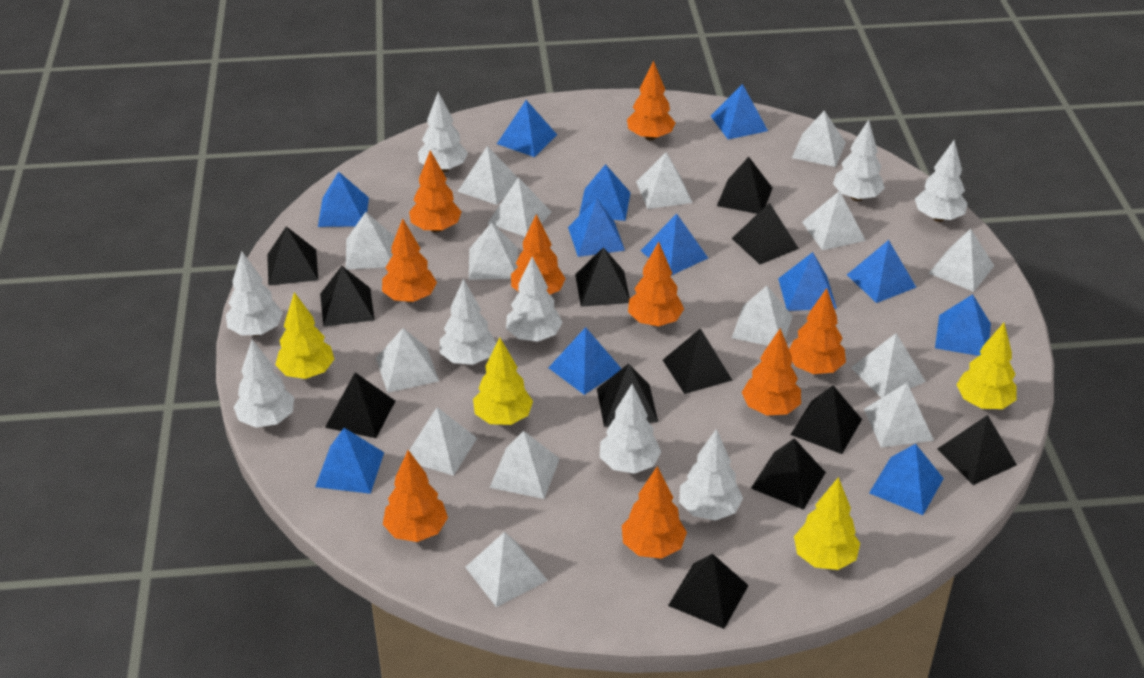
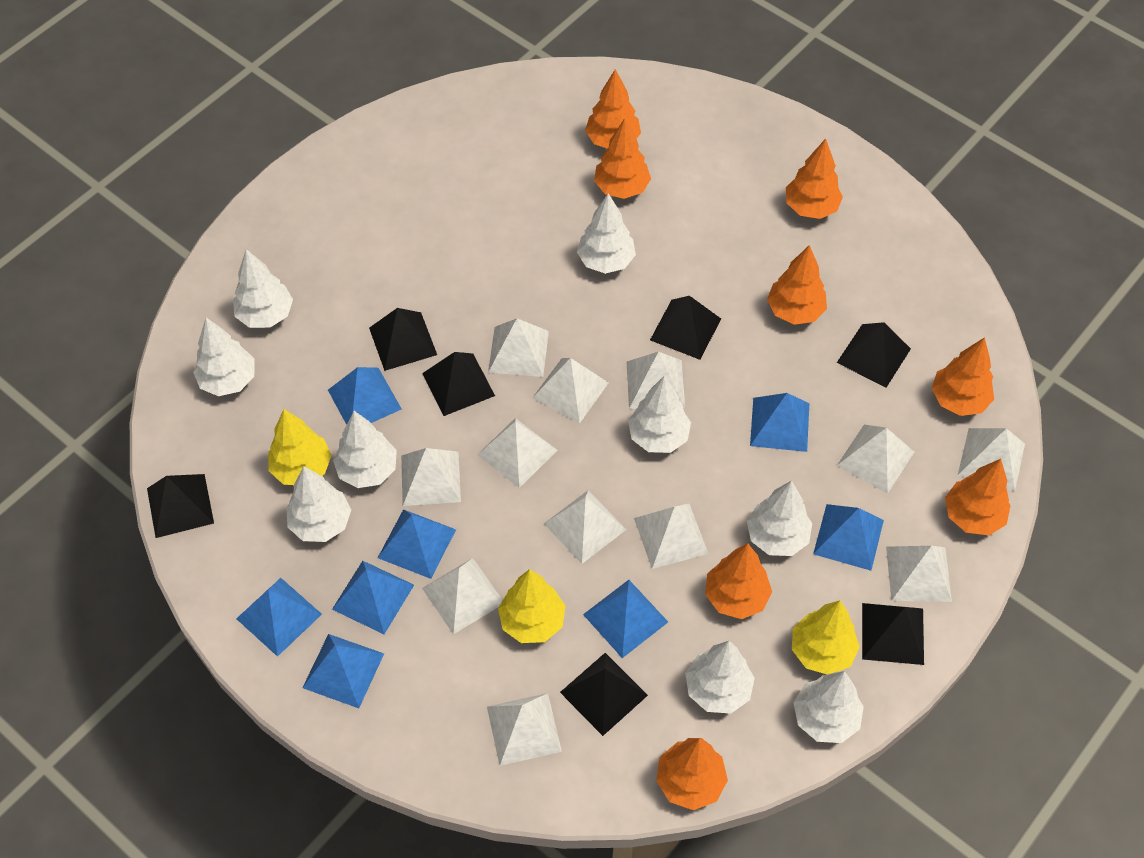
black pyramid: 12 -> 7
blue pyramid: 12 -> 8
orange tree: 9 -> 8
white pyramid: 15 -> 12
yellow tree: 4 -> 3

